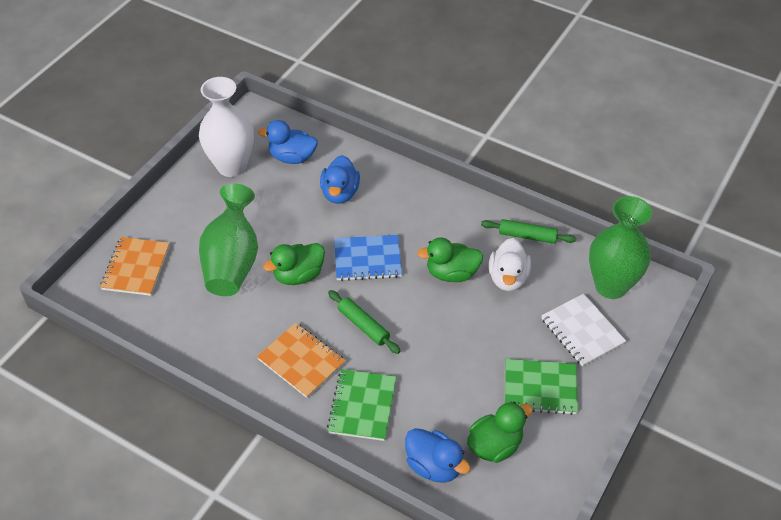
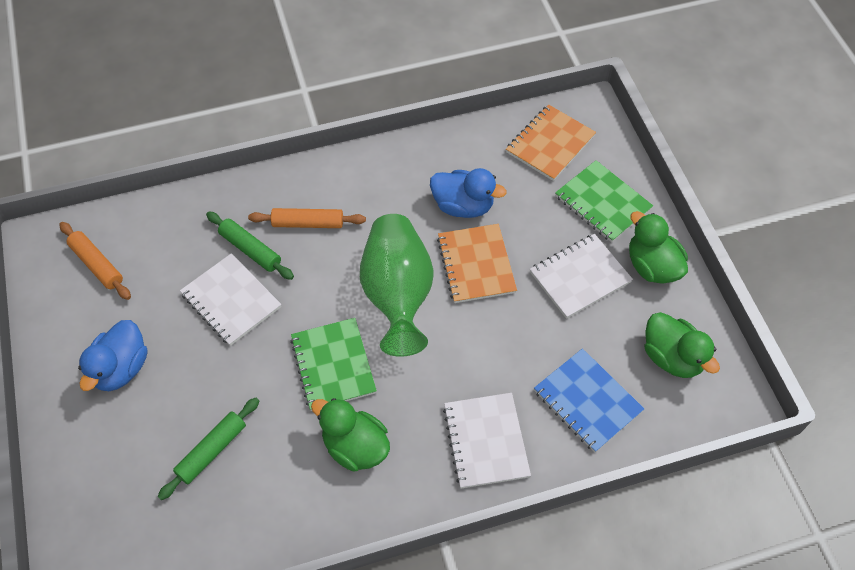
blue duck: 3 -> 2
green vase: 2 -> 1
orange rolling pin: 0 -> 2
white duck: 1 -> 0
white notebook: 1 -> 3
white vase: 1 -> 0

